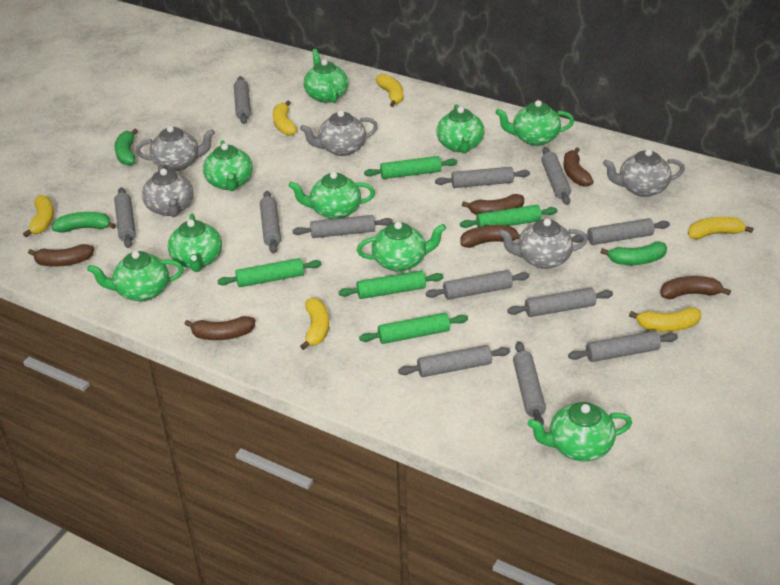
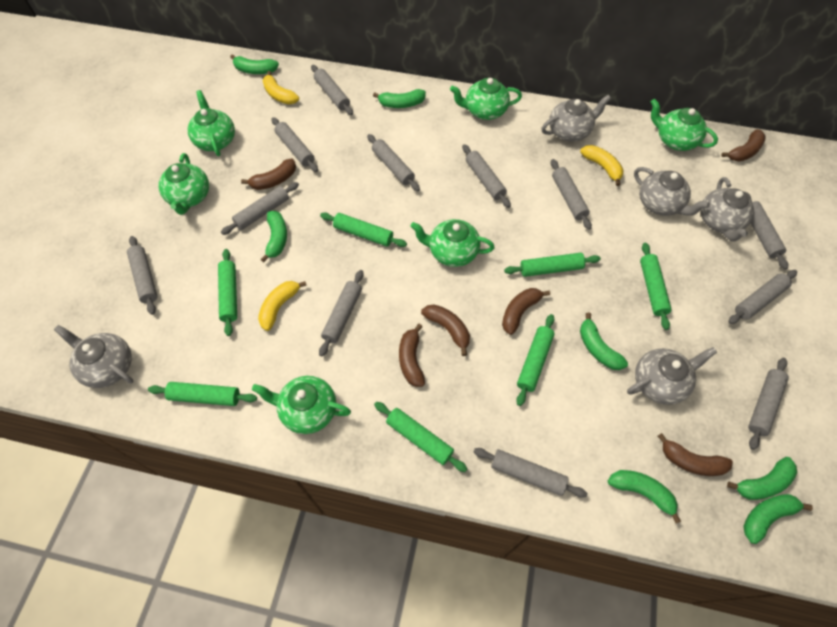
green banana: 3 -> 7
green rolling pin: 5 -> 7
green teapot: 9 -> 6
yellow banana: 6 -> 3

